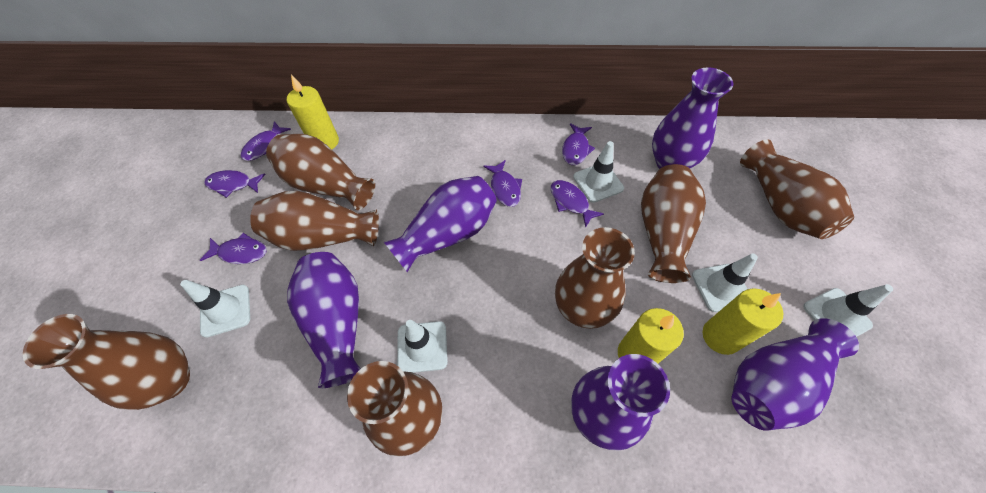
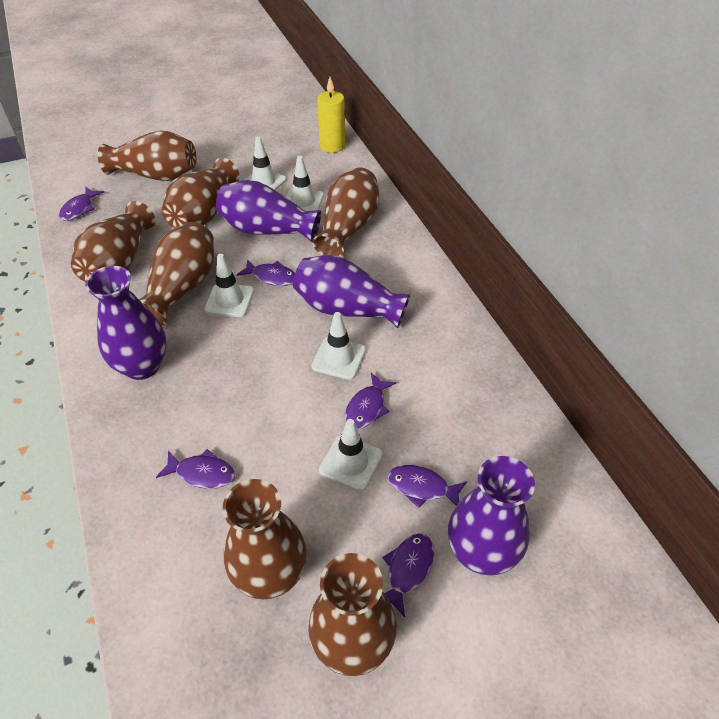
purple vase: 5 -> 4
yellow candle: 3 -> 1

